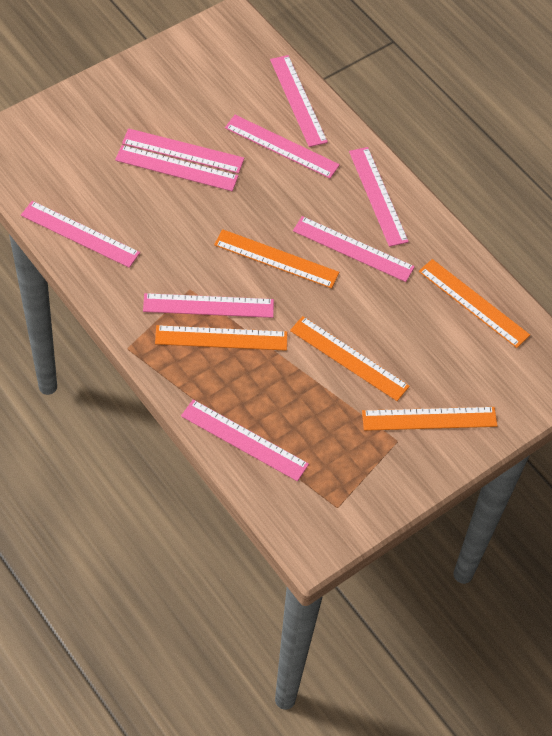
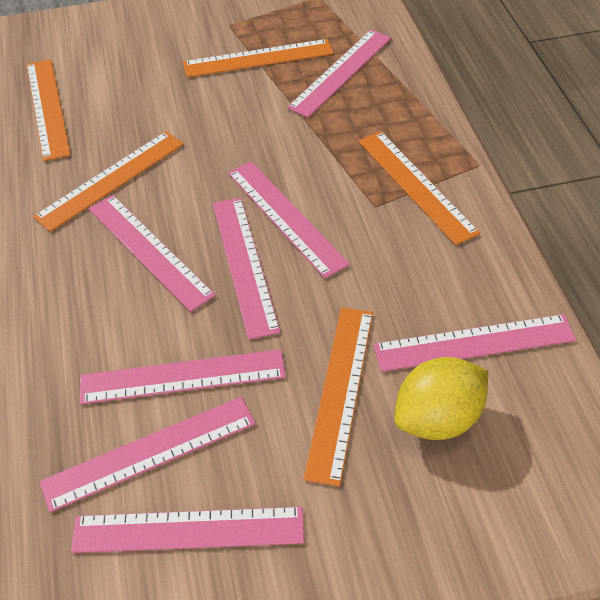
pink ruler: 9 -> 8
yellow lemon: 0 -> 1

